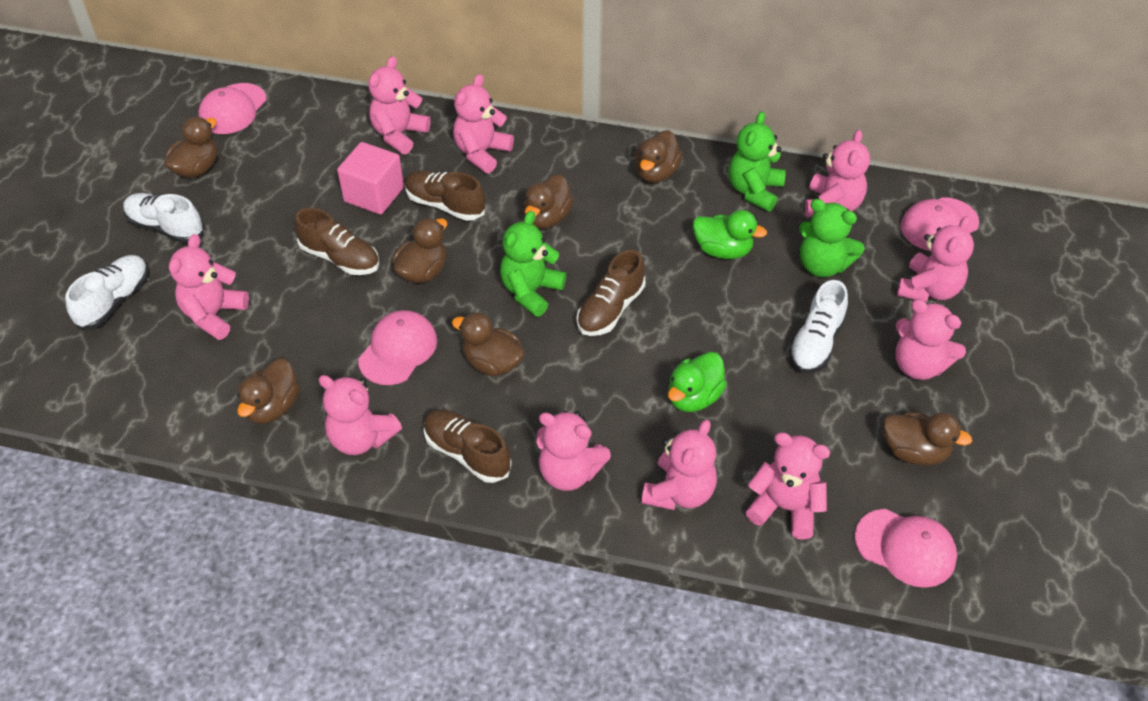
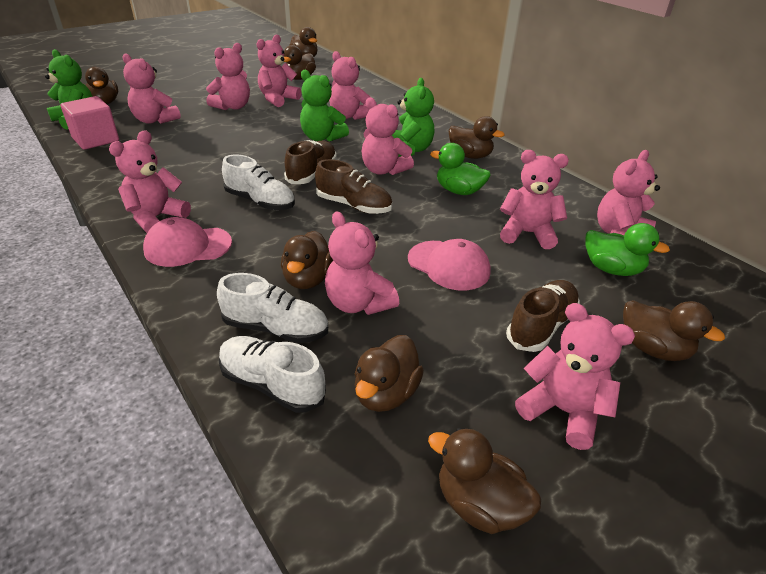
brown duck: 7 -> 8
brown shoe: 4 -> 3
pink cap: 4 -> 2

